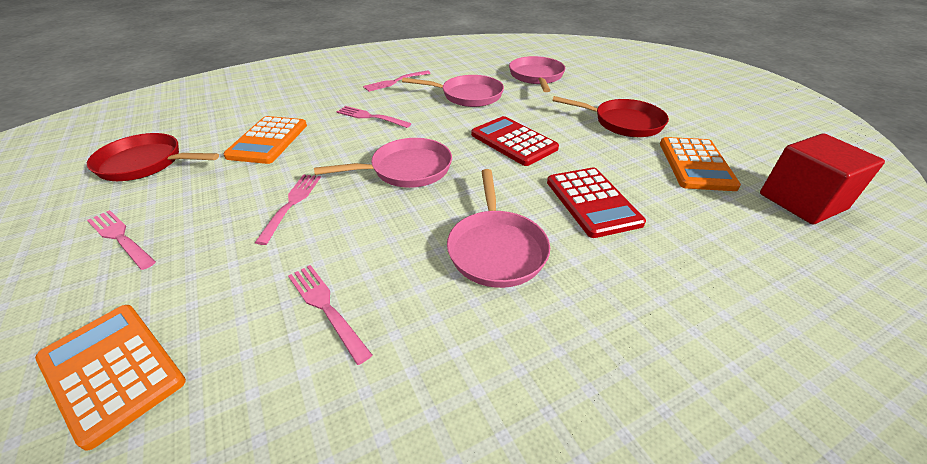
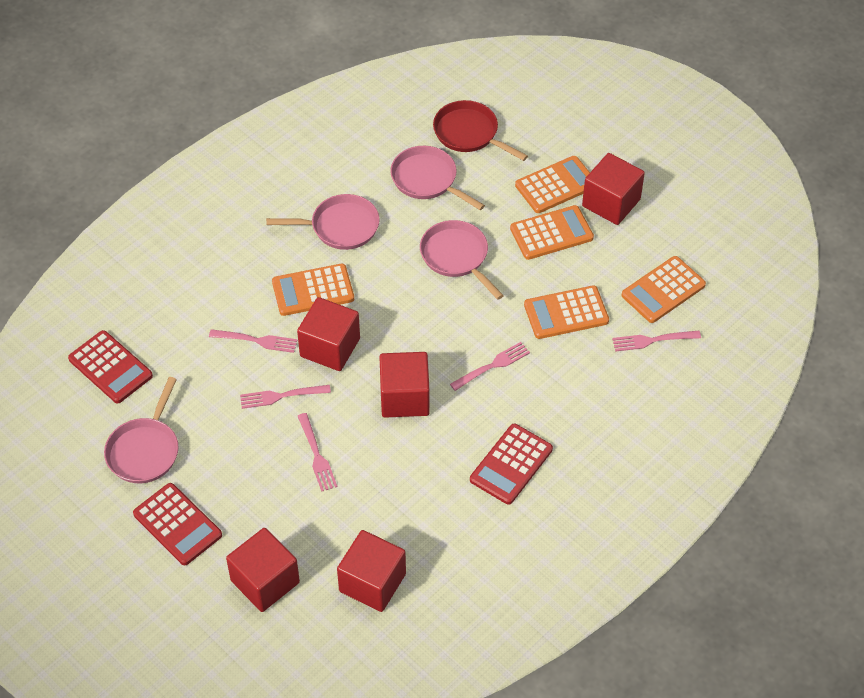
orange calculator: 3 -> 5
red calculator: 2 -> 3
red cube: 1 -> 5
red pan: 2 -> 1

